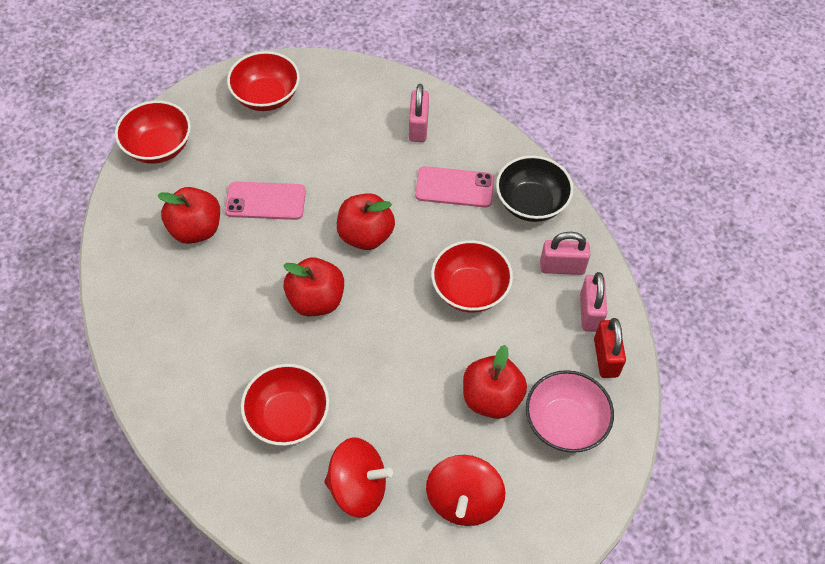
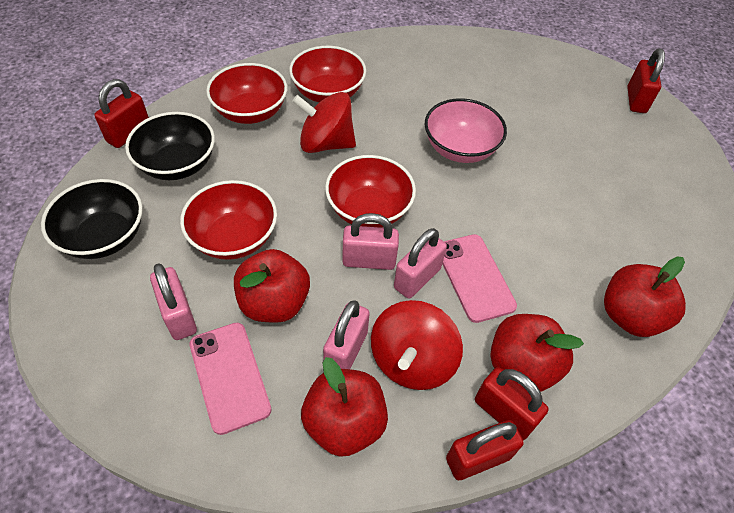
black bowl: 1 -> 2
pink padlock: 3 -> 4
red padlock: 1 -> 4

